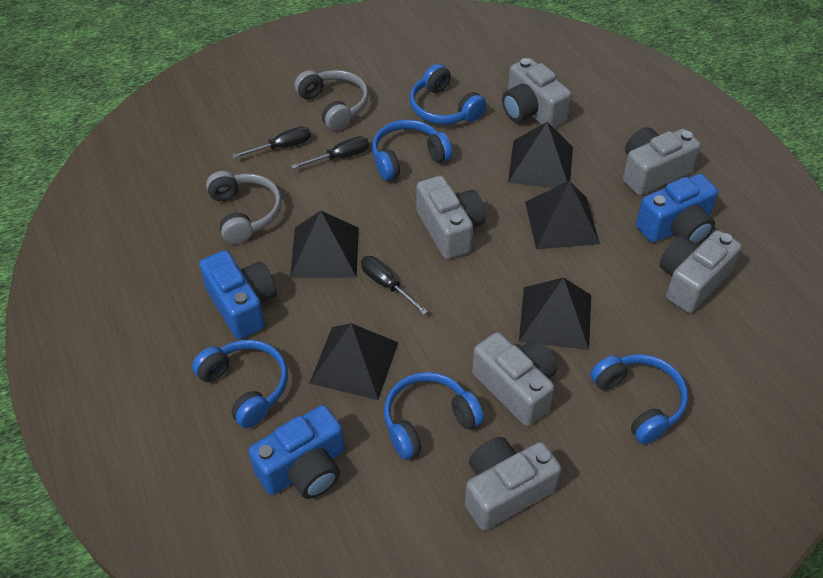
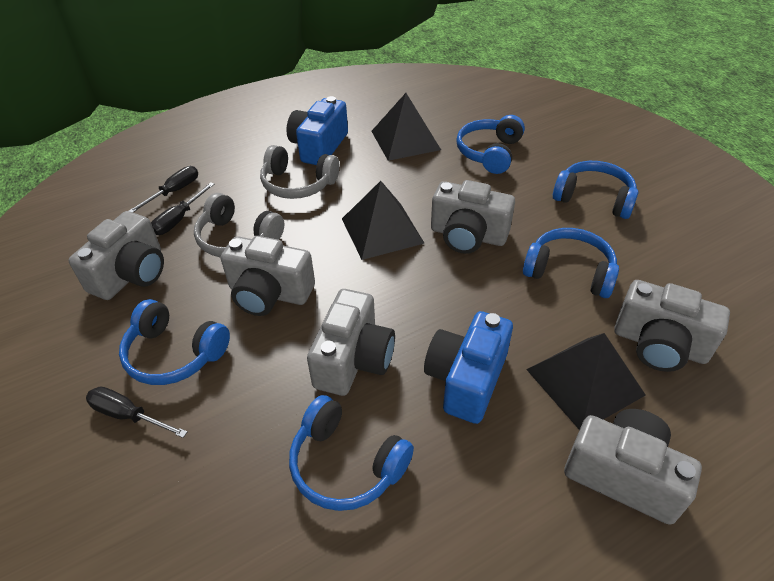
black pyramid: 5 -> 3
blue camera: 3 -> 2

